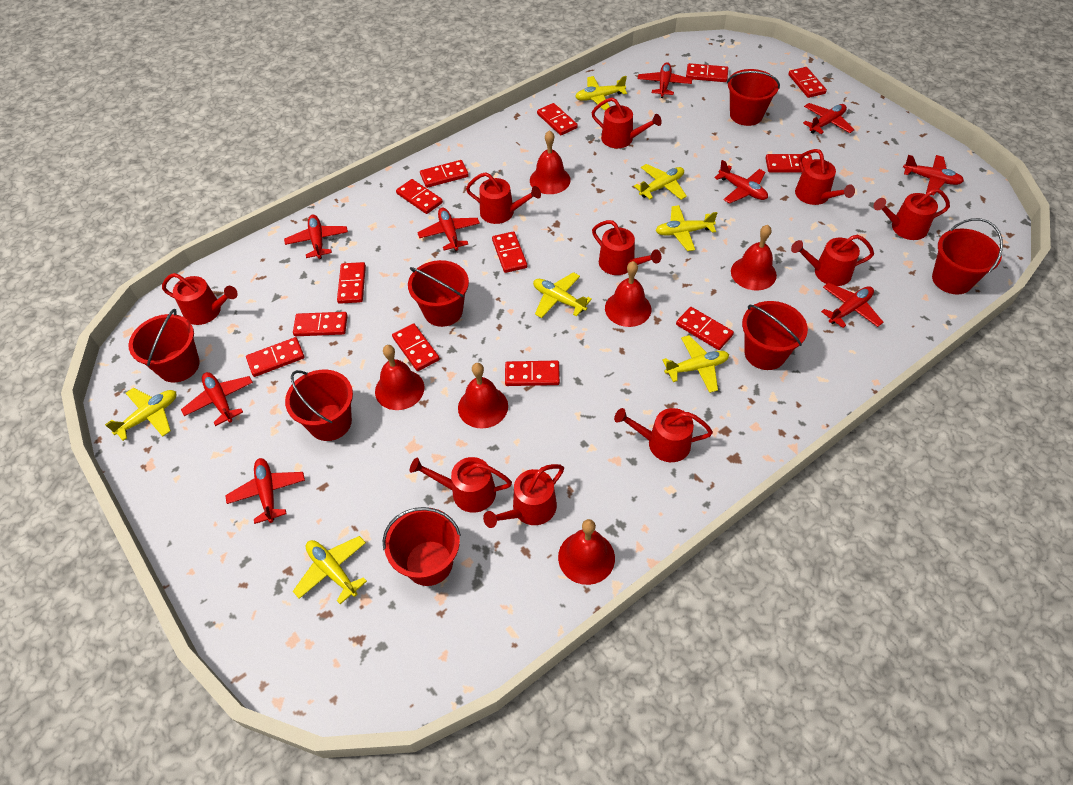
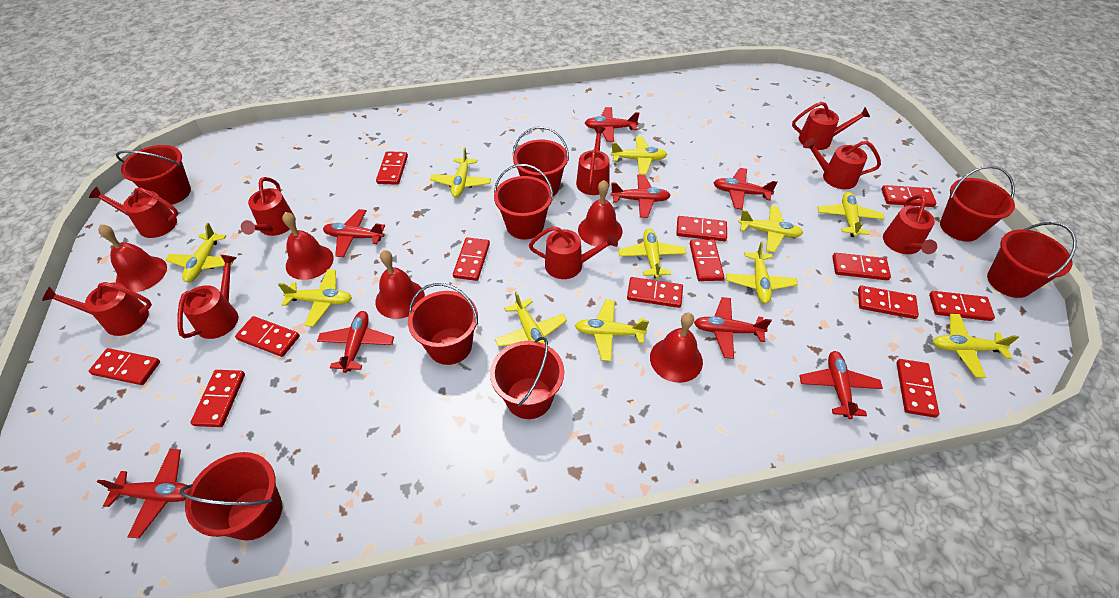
red bell: 6 -> 5
red bucket: 7 -> 8
red plane: 9 -> 8
red watering can: 10 -> 9
yellow plane: 7 -> 11

